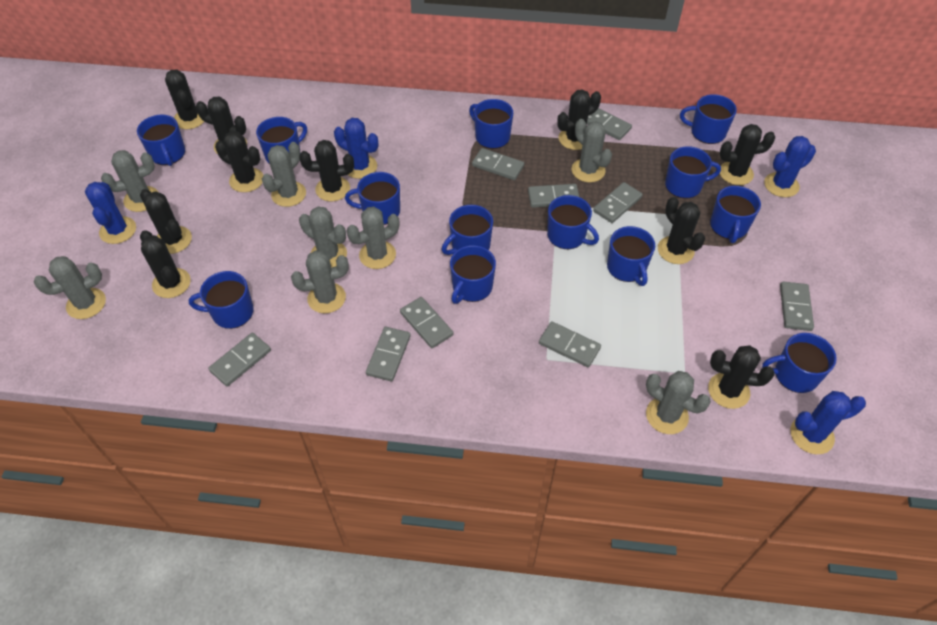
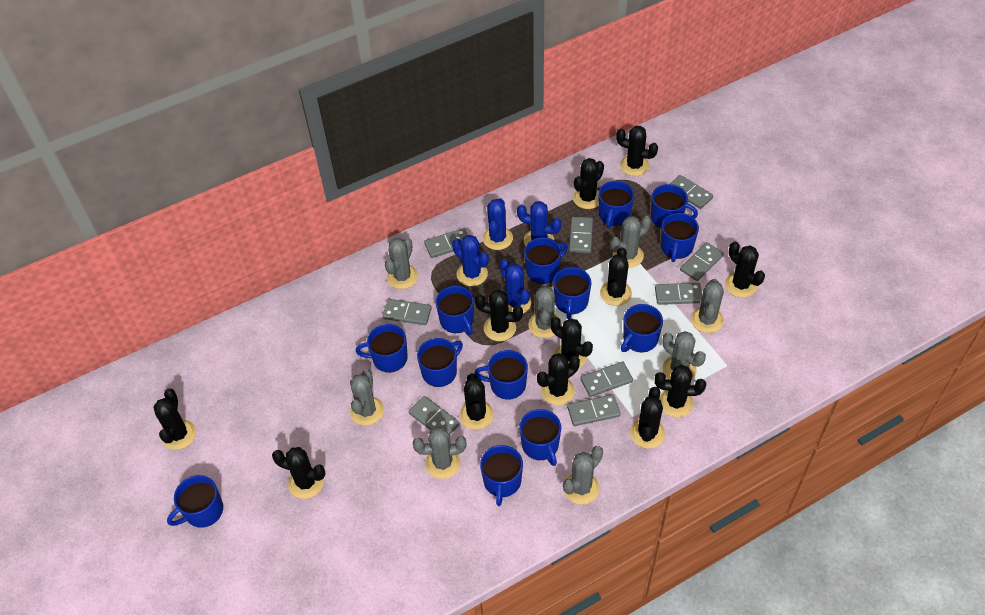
black cactus: 10 -> 12

